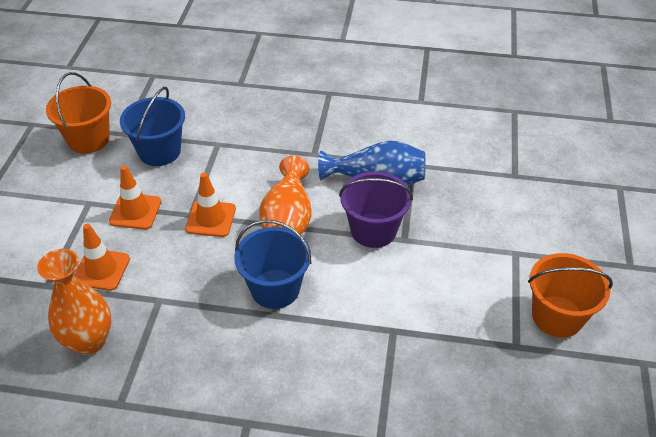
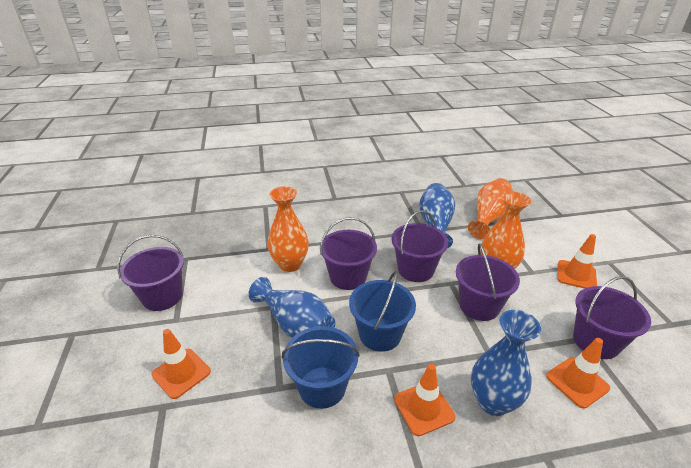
blue vase: 1 -> 3
orange bucket: 2 -> 0
orange traffic cone: 3 -> 4
orange vase: 2 -> 3
purple bucket: 1 -> 5

